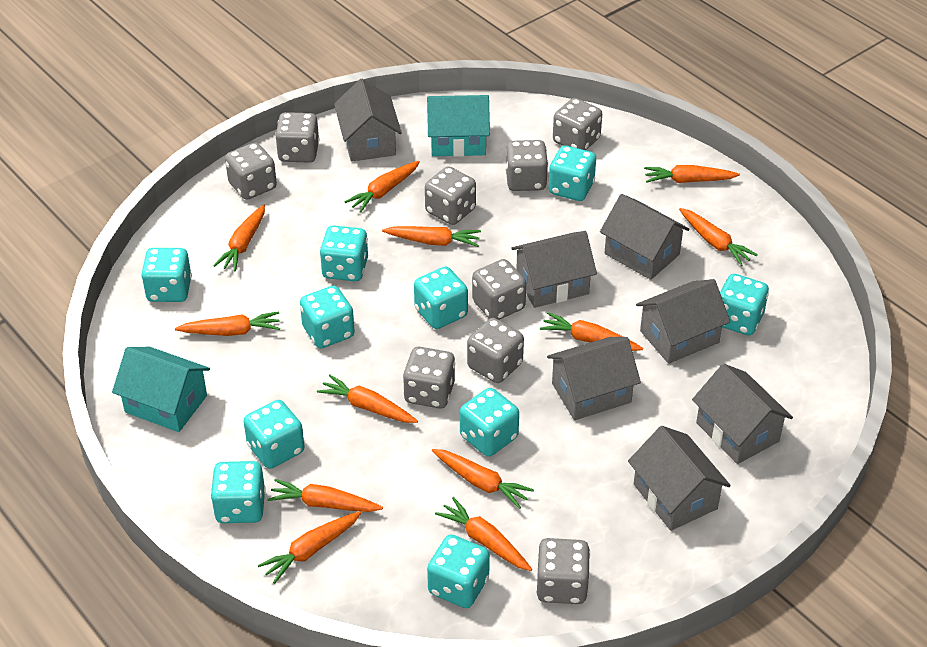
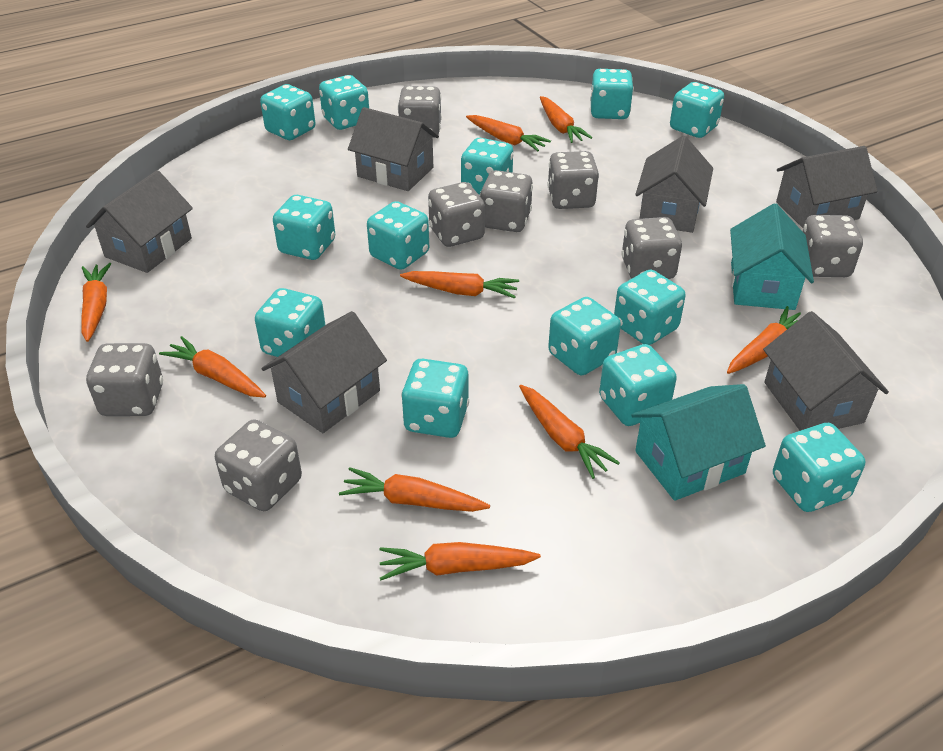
grey dice: 9 -> 8
grey house: 7 -> 6
orange carrot: 12 -> 9
turquoise dice: 10 -> 13

